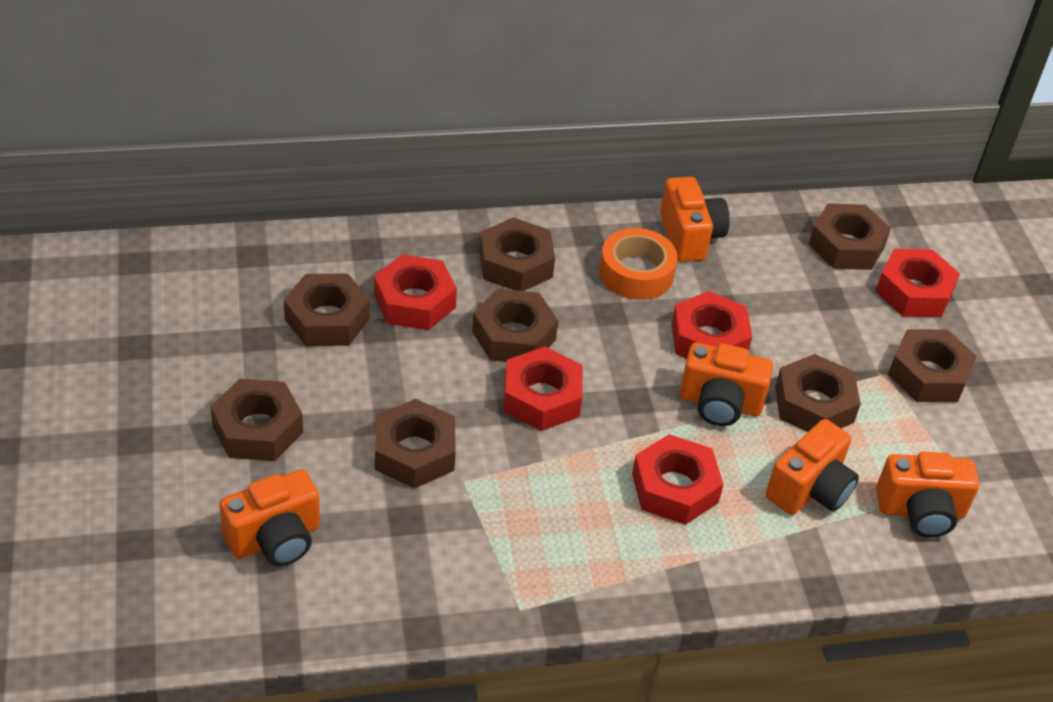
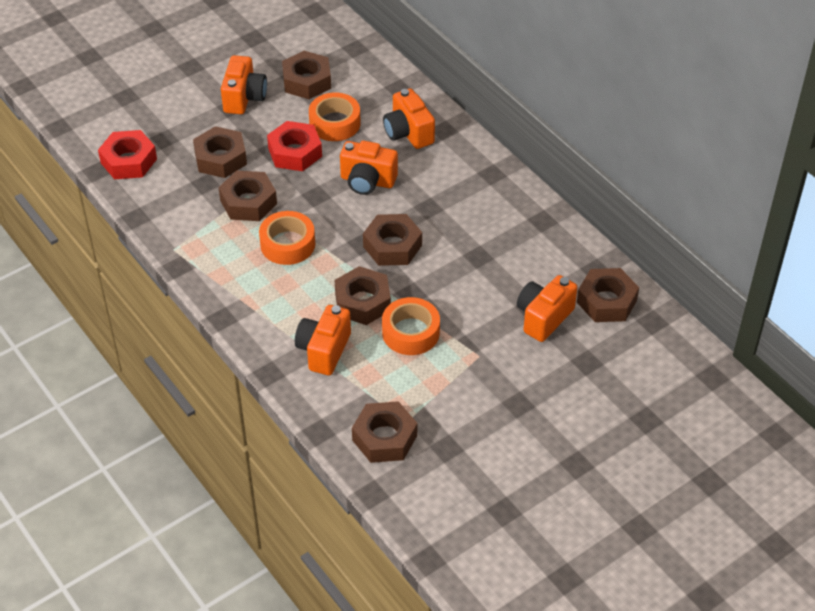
brown nut: 8 -> 7
orange tape: 1 -> 3
red nut: 5 -> 2

